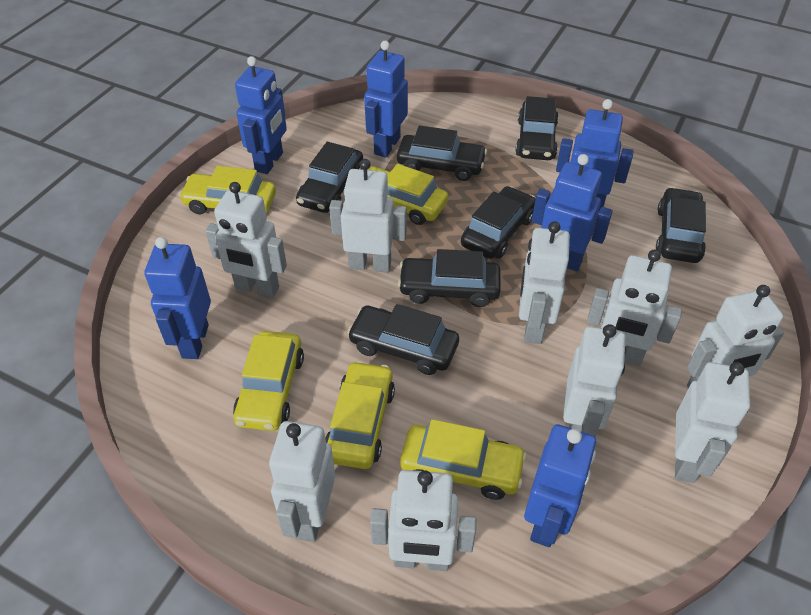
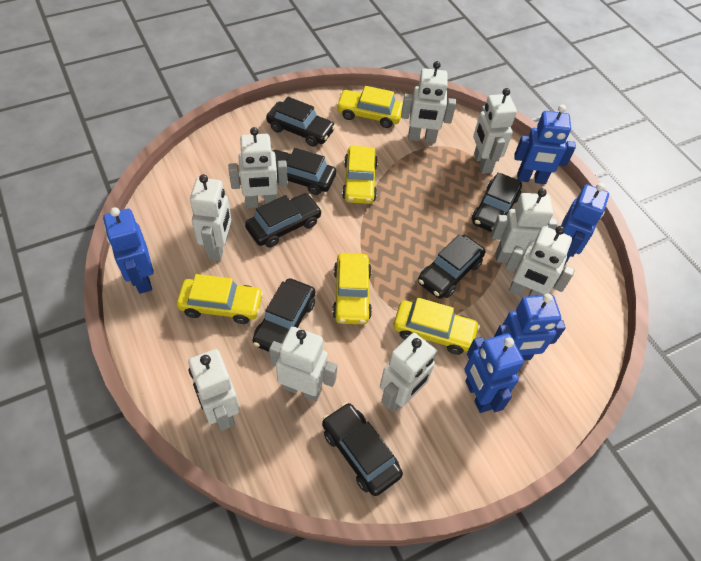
blue robot: 6 -> 5

